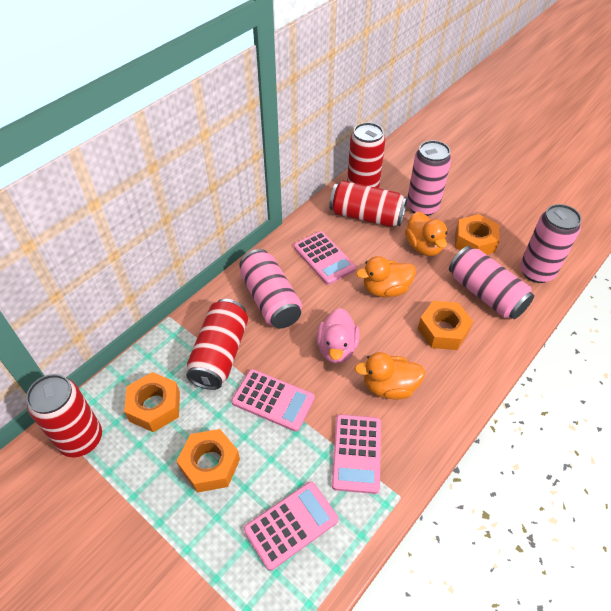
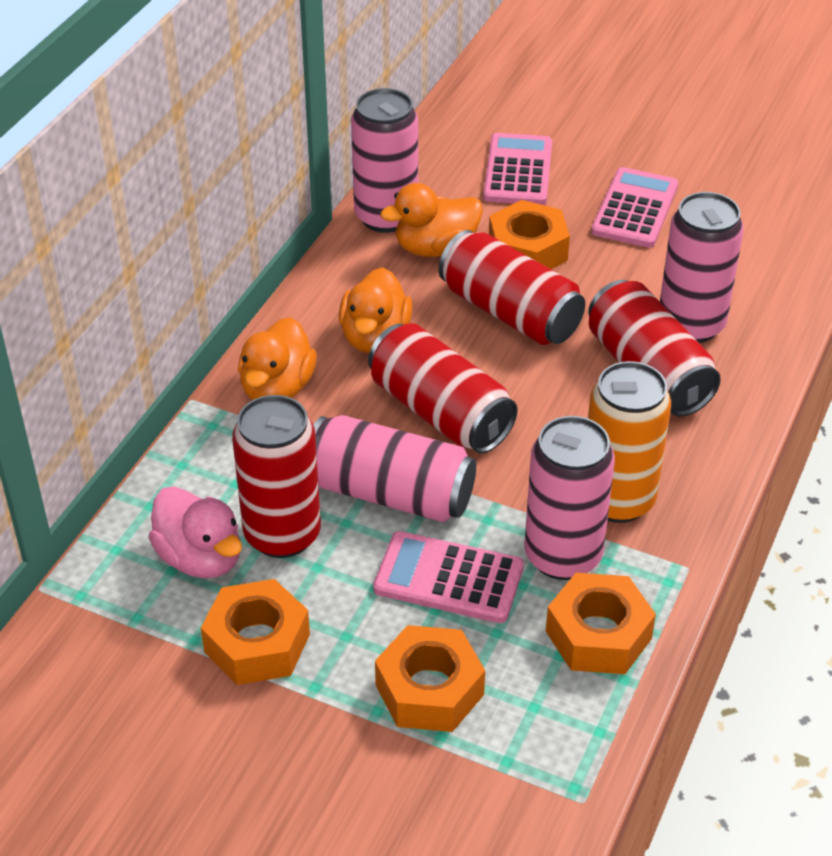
orange can: 0 -> 1
pink calculator: 4 -> 3

